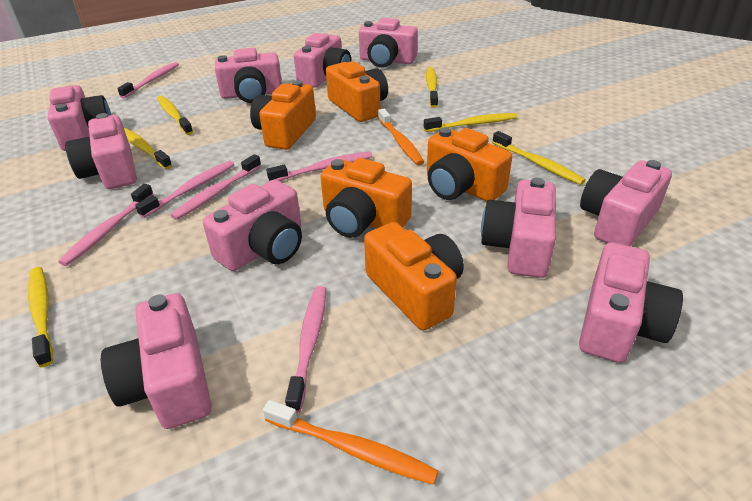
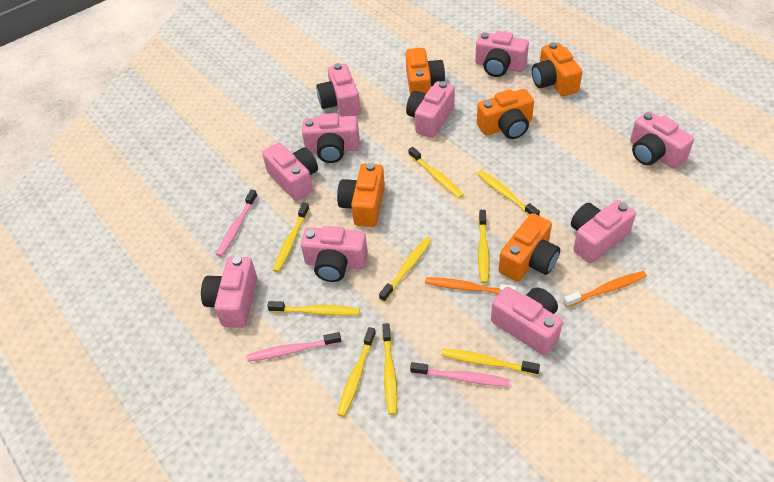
pink toothbrush: 6 -> 3
yellow toothbrush: 6 -> 9

